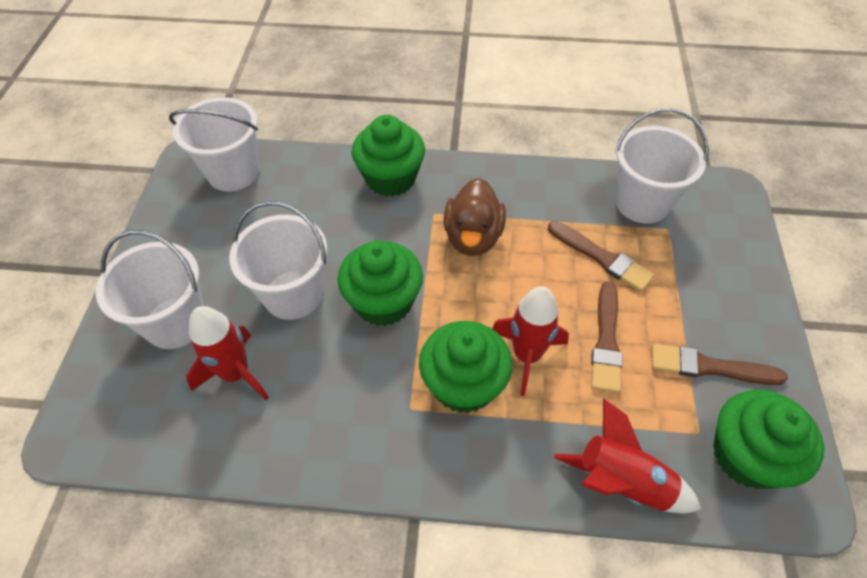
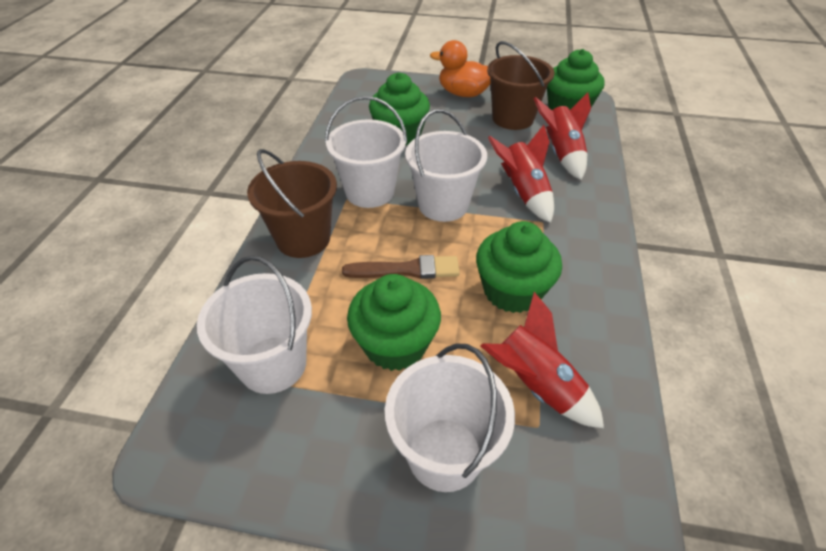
brown brush: 3 -> 1
brown bucket: 0 -> 2
brown duck: 1 -> 0
orange duck: 0 -> 1

